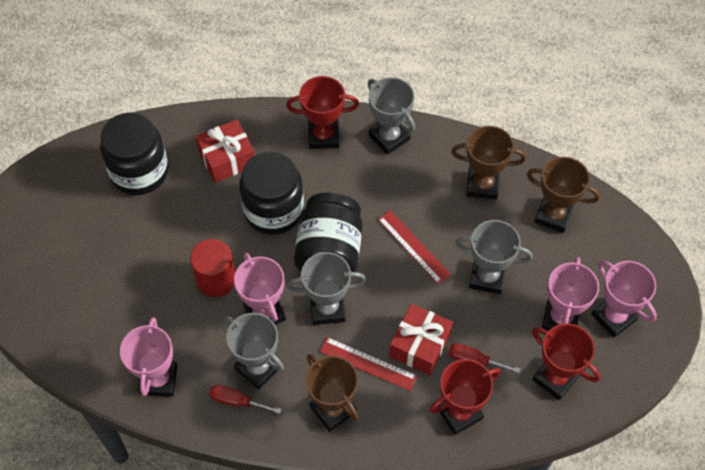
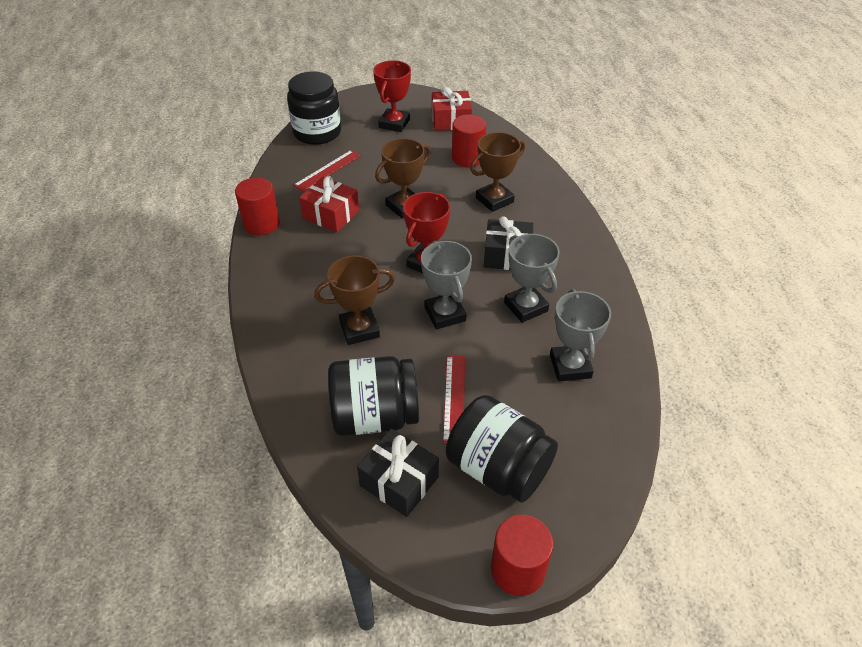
black gift: 0 -> 2
grey trophy: 4 -> 3
pink trophy: 4 -> 0
red cylinder: 1 -> 3
red screwdriver: 2 -> 0
red trophy: 3 -> 2

